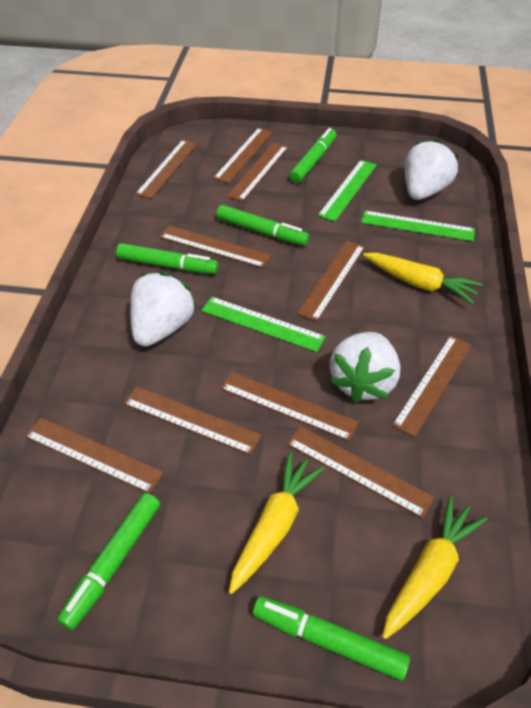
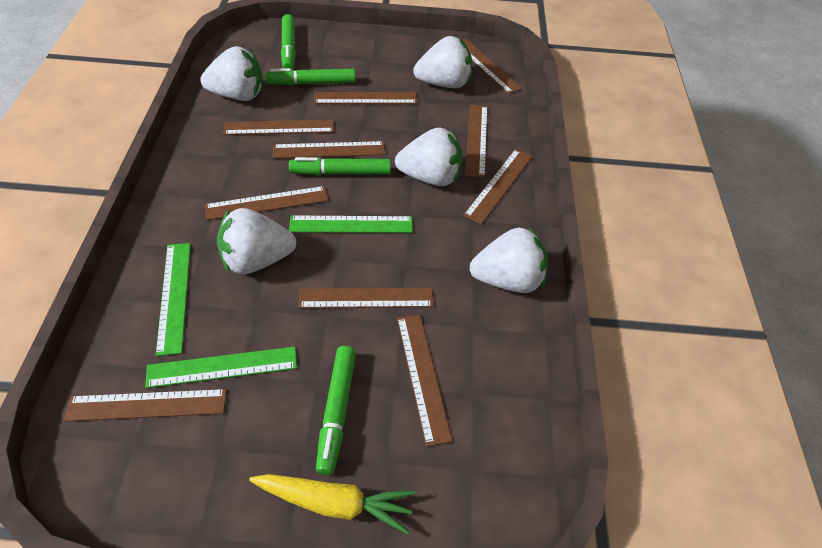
green marker: 5 -> 4
white strawberry: 3 -> 5
yellow carrot: 3 -> 1

